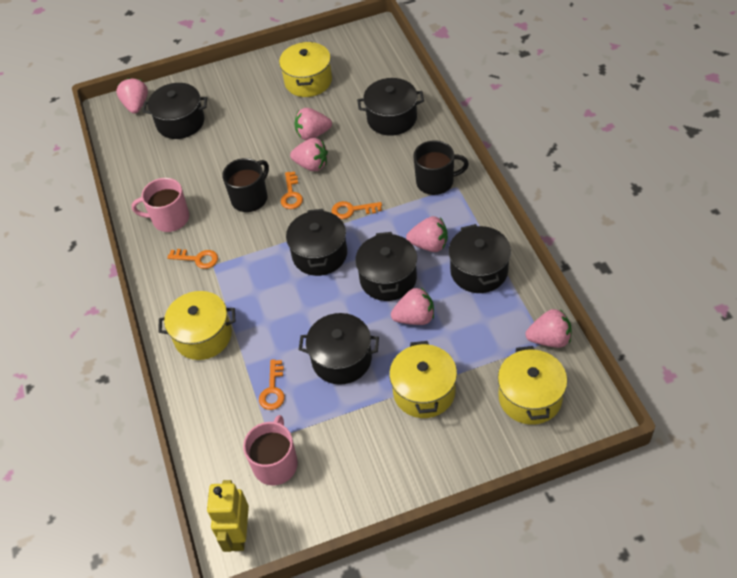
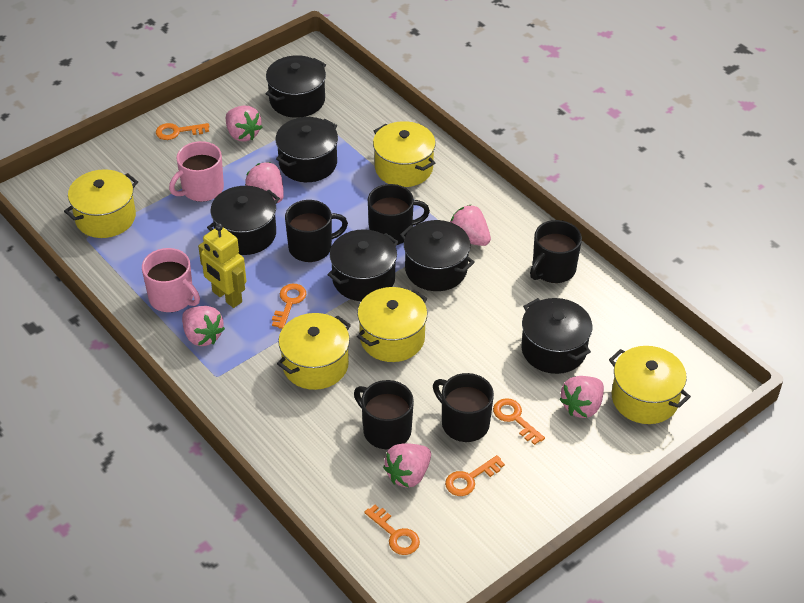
black mug: 2 -> 5
orange key: 4 -> 5
yellow pot: 4 -> 5

